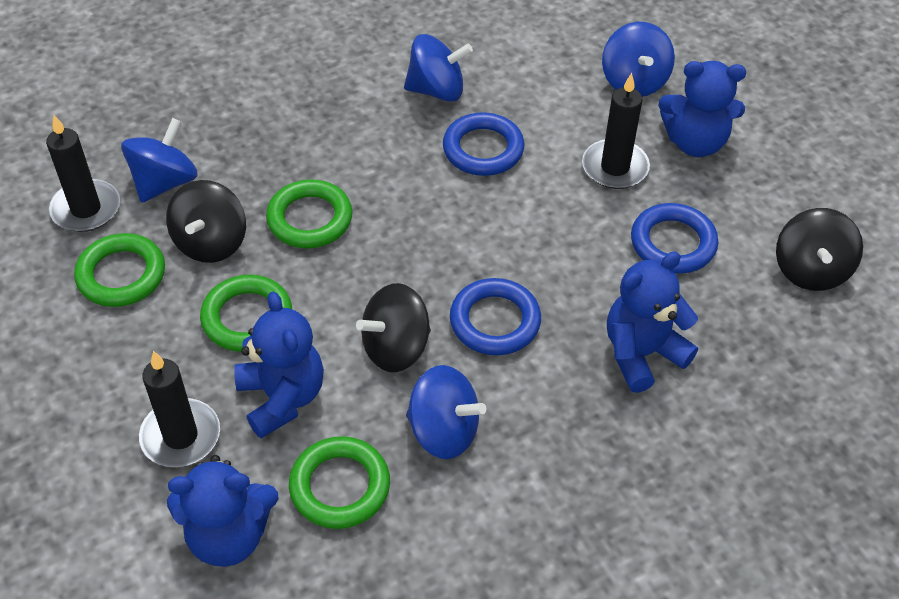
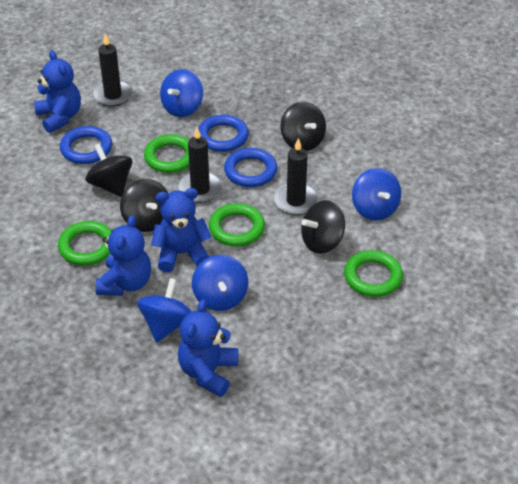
black spinning top: 3 -> 4

